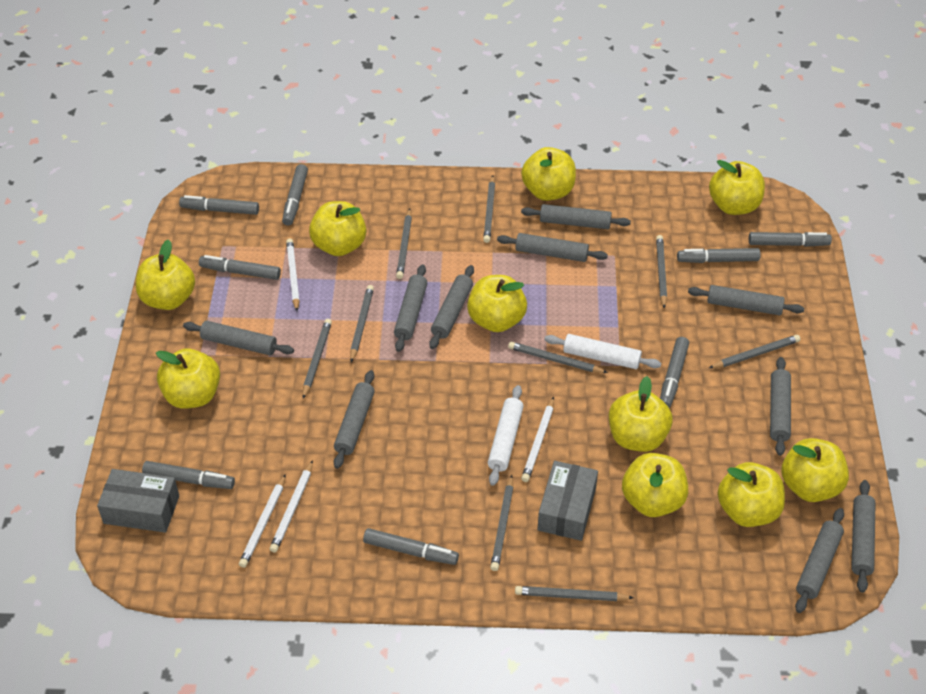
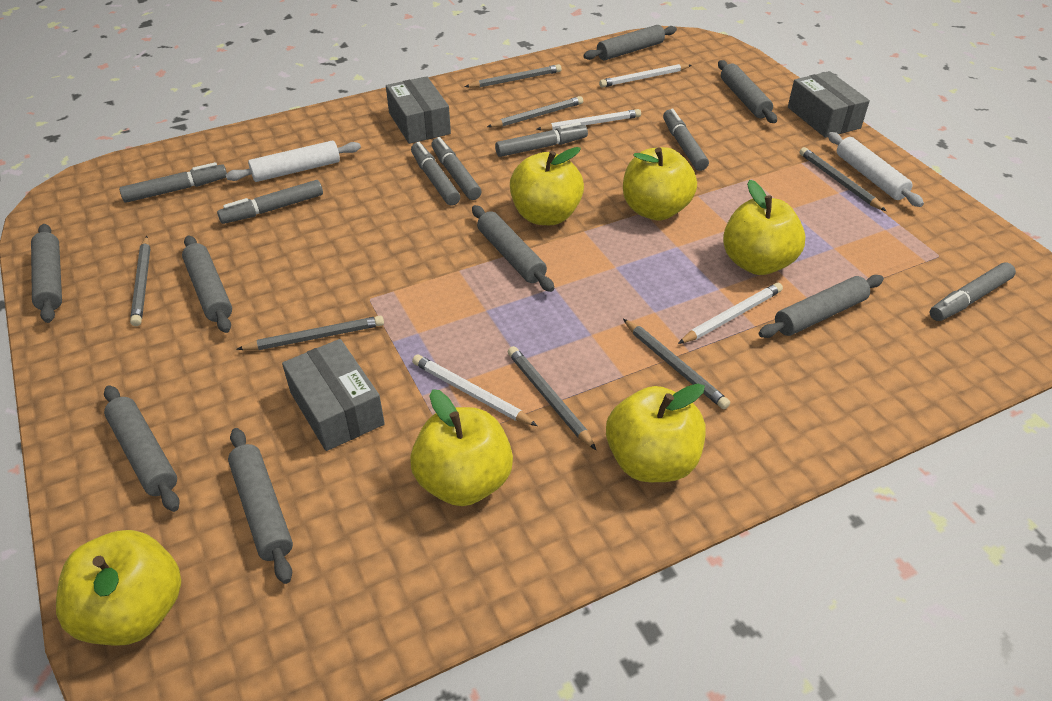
grey box: 2 -> 3
grey marker: 8 -> 7
grey pencil: 9 -> 7
grey rolling pin: 10 -> 8
yellow apple: 10 -> 6

